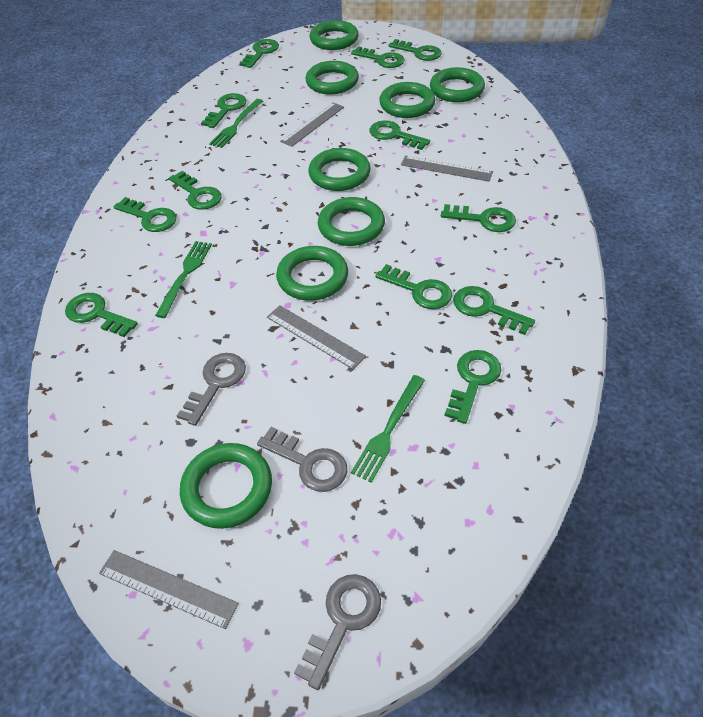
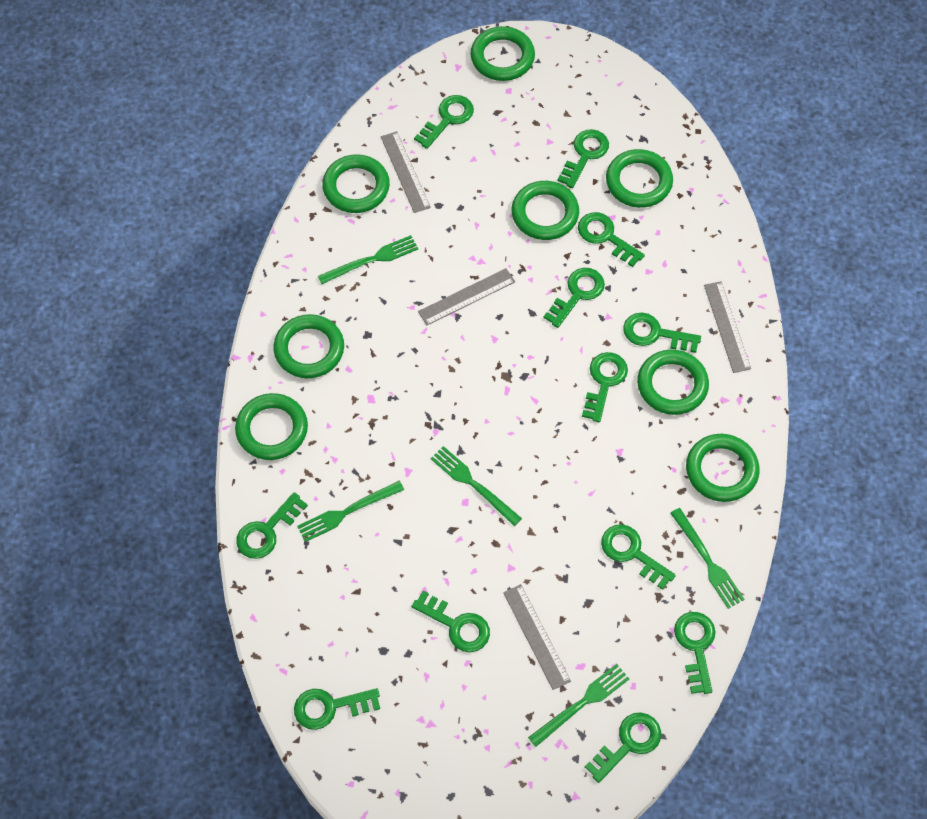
green fork: 3 -> 5
grey key: 3 -> 0

